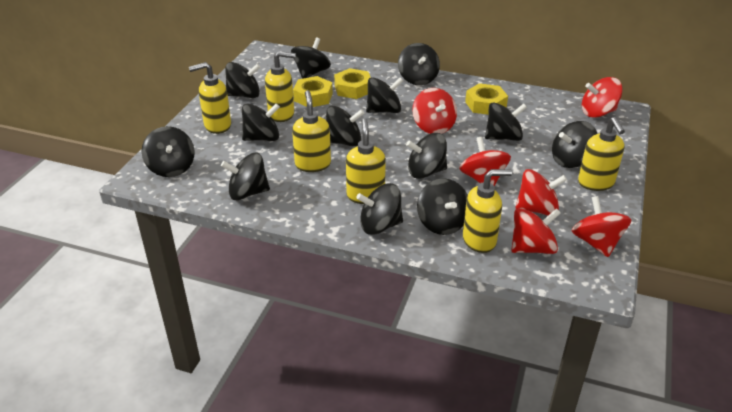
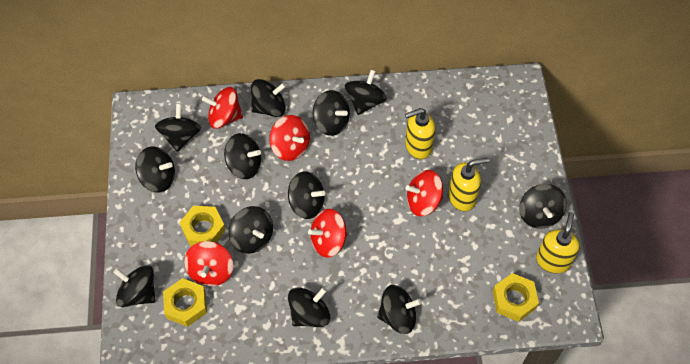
black spinning top: 13 -> 12
red spinning top: 6 -> 5
yellow soap dispenser: 6 -> 3

